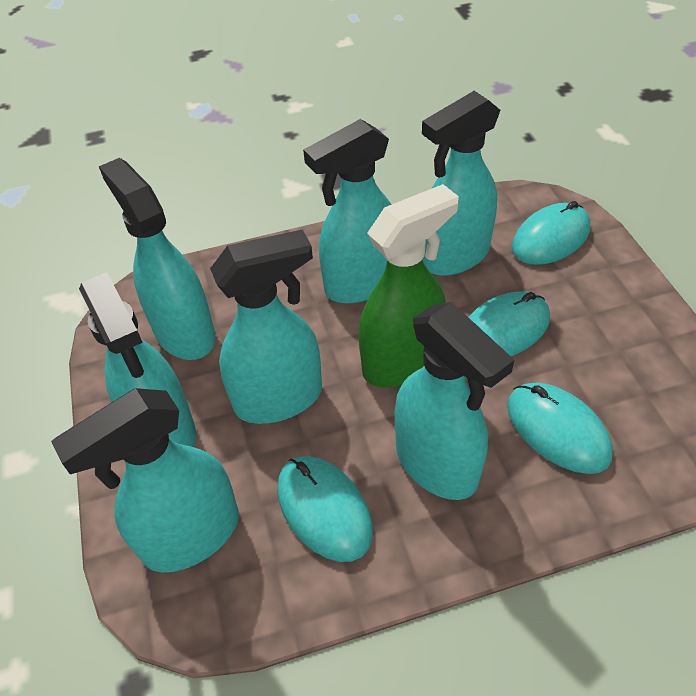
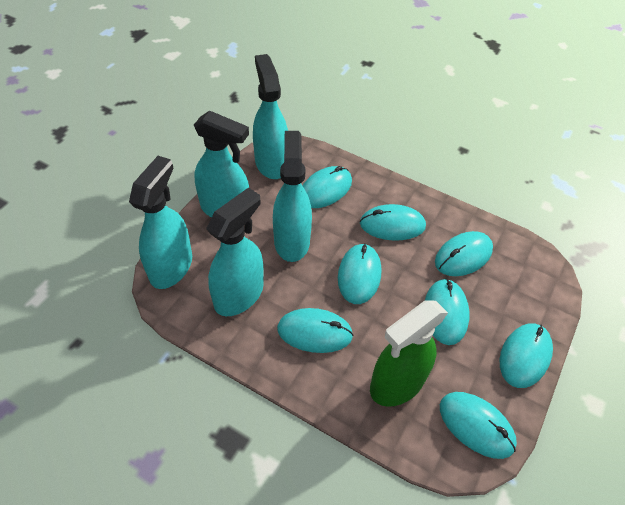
turquoise mouse: 4 -> 8
turquoise spray bottle: 7 -> 5

